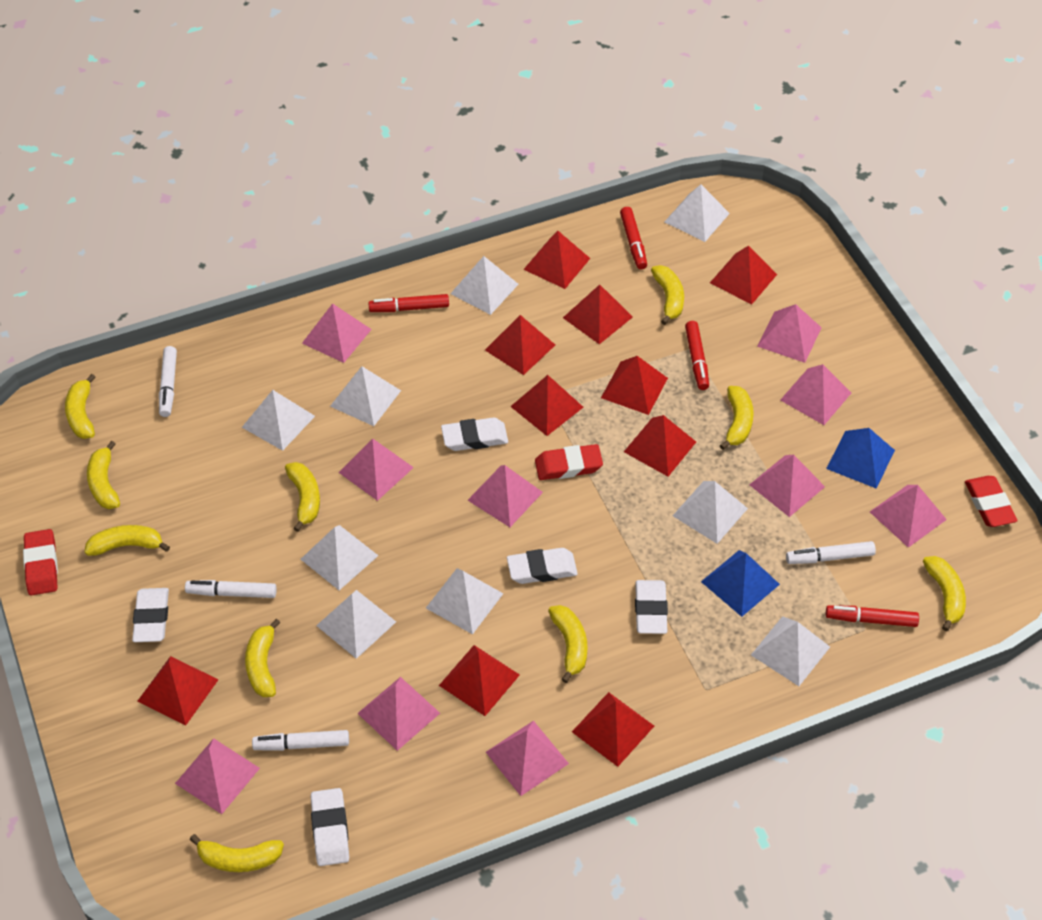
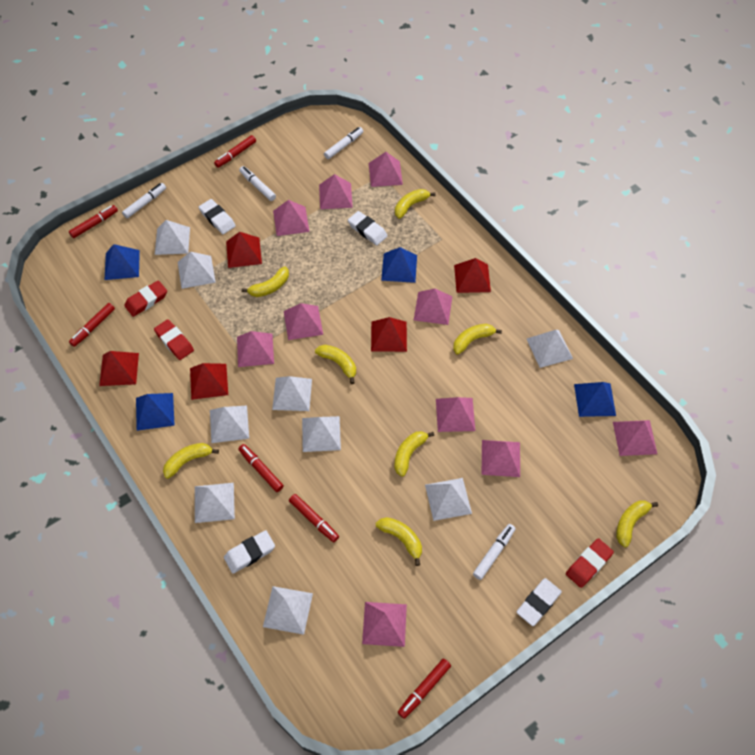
blue pyramid: 2 -> 4
red marker: 4 -> 6
red pyramid: 10 -> 5
white eraser: 5 -> 4
yellow banana: 10 -> 8

